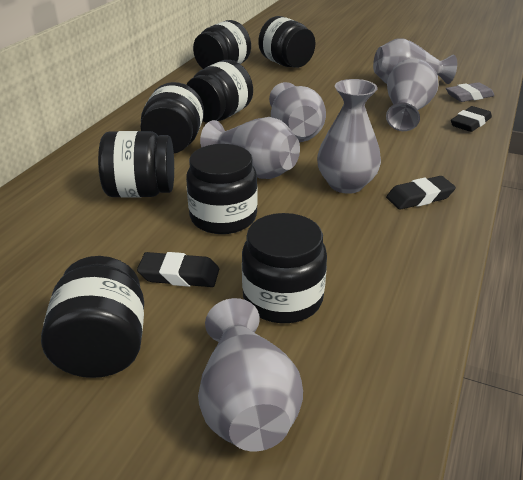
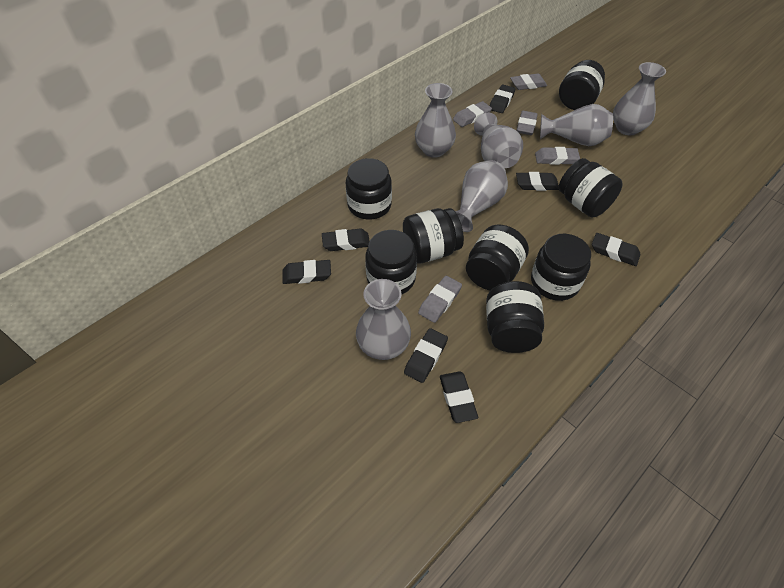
black eraser: 3 -> 7
grey eraser: 1 -> 5

